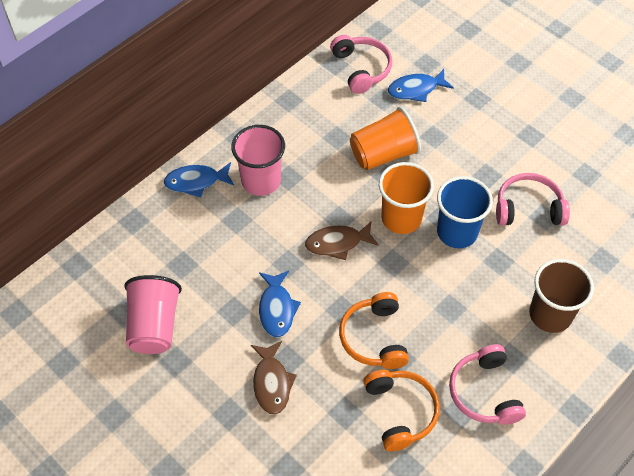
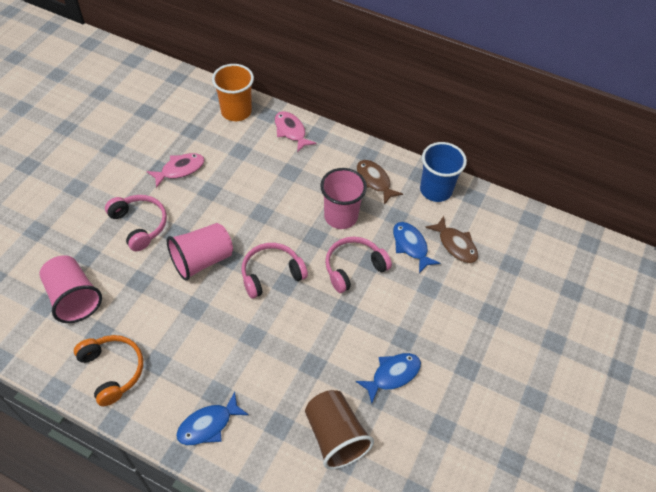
orange cup: 2 -> 1
orange headphones: 2 -> 1
pink cup: 2 -> 3
pink fish: 0 -> 2

